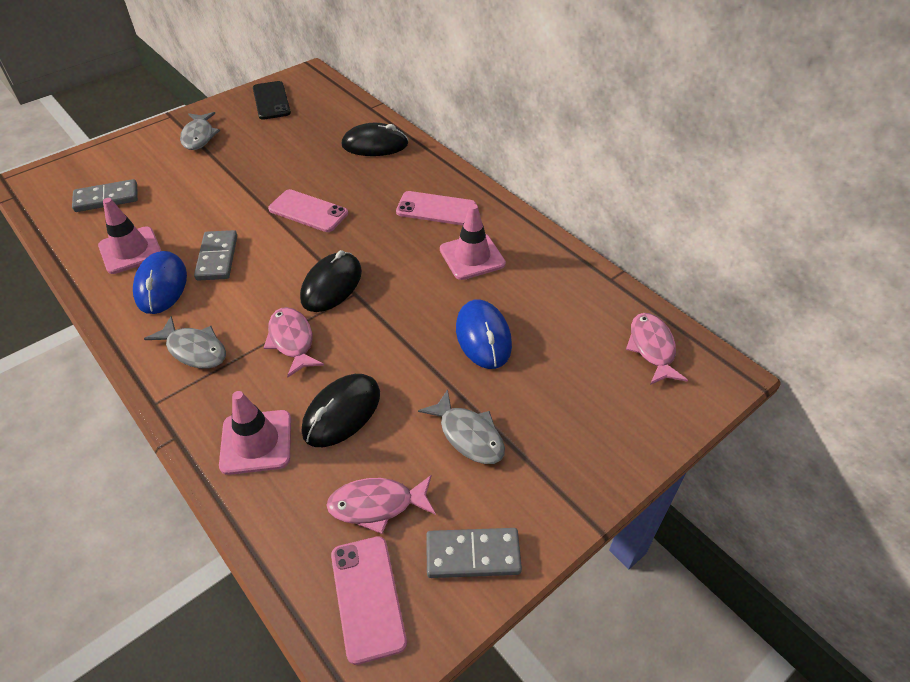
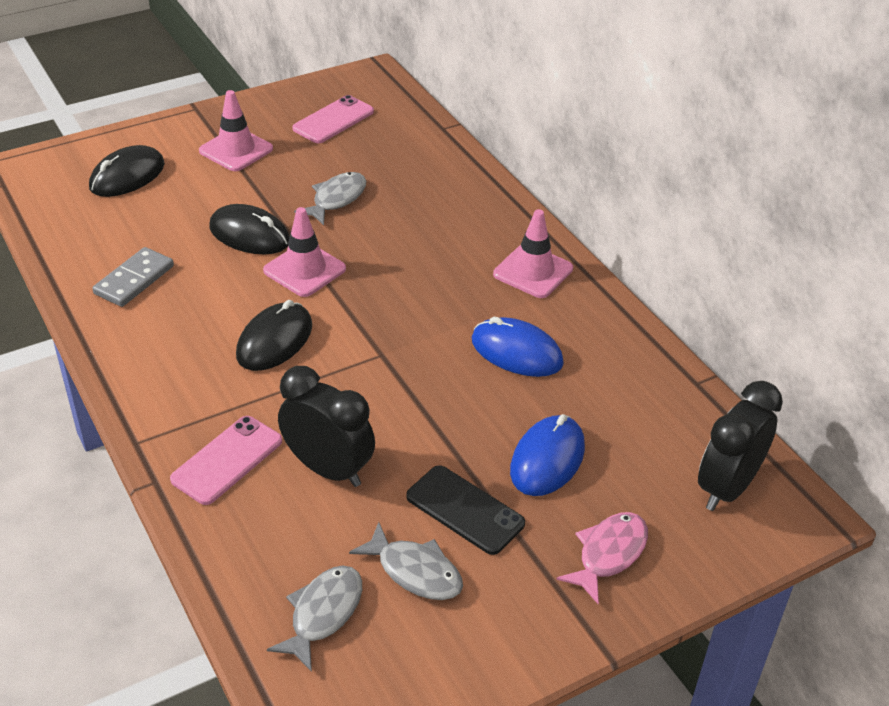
black clock: 0 -> 2
grey domino: 3 -> 1
pink fish: 3 -> 1
pink phone: 3 -> 2

